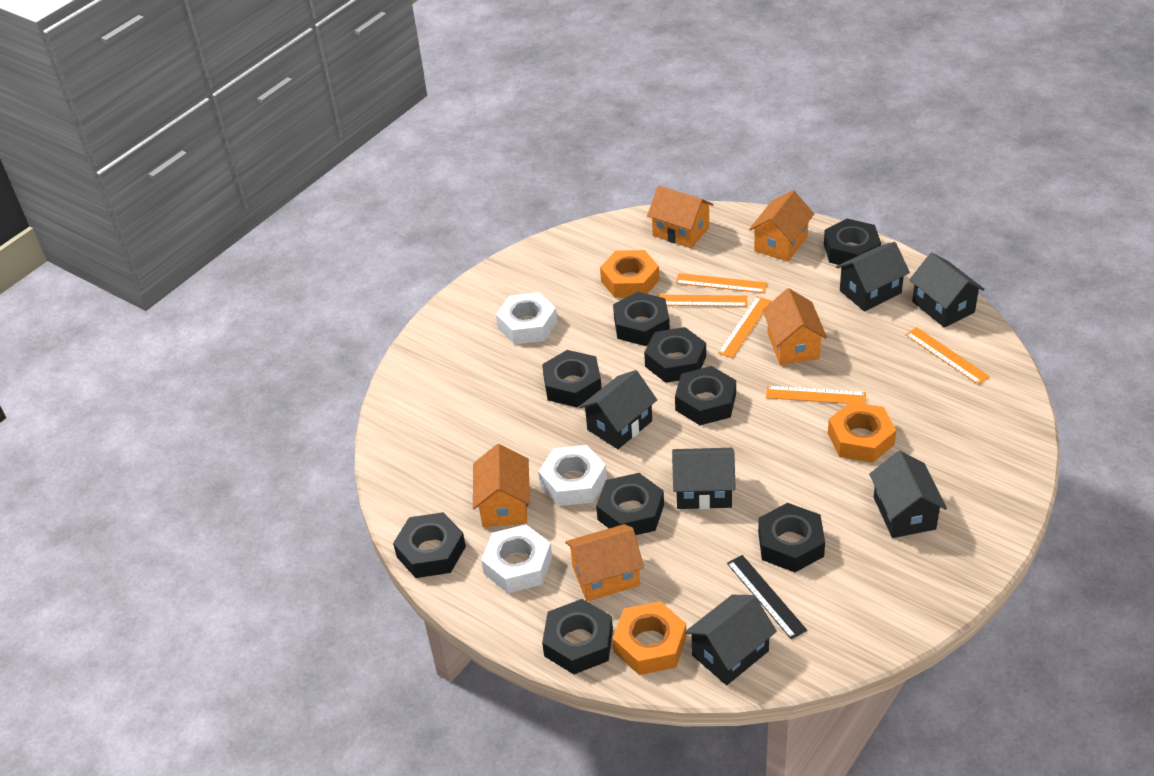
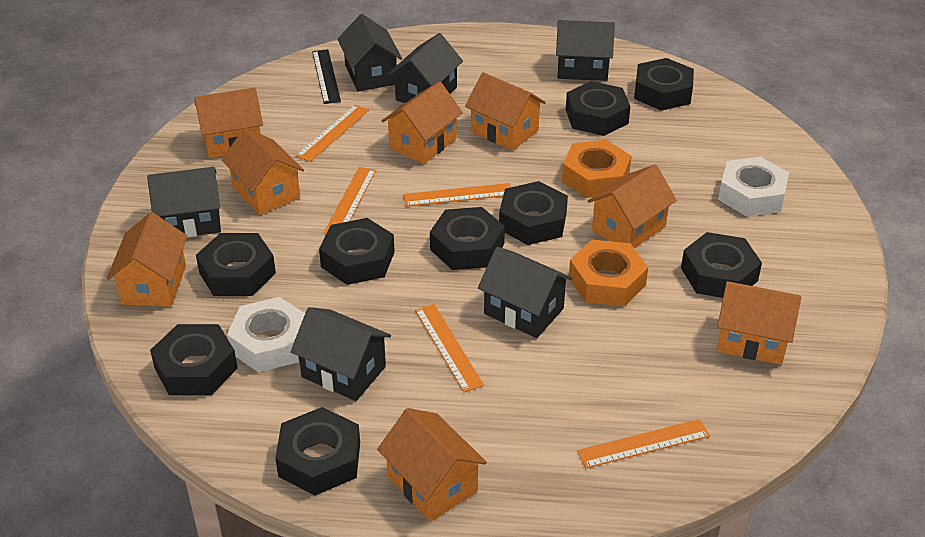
orange house: 5 -> 8
orange nut: 3 -> 2
white nut: 3 -> 2

